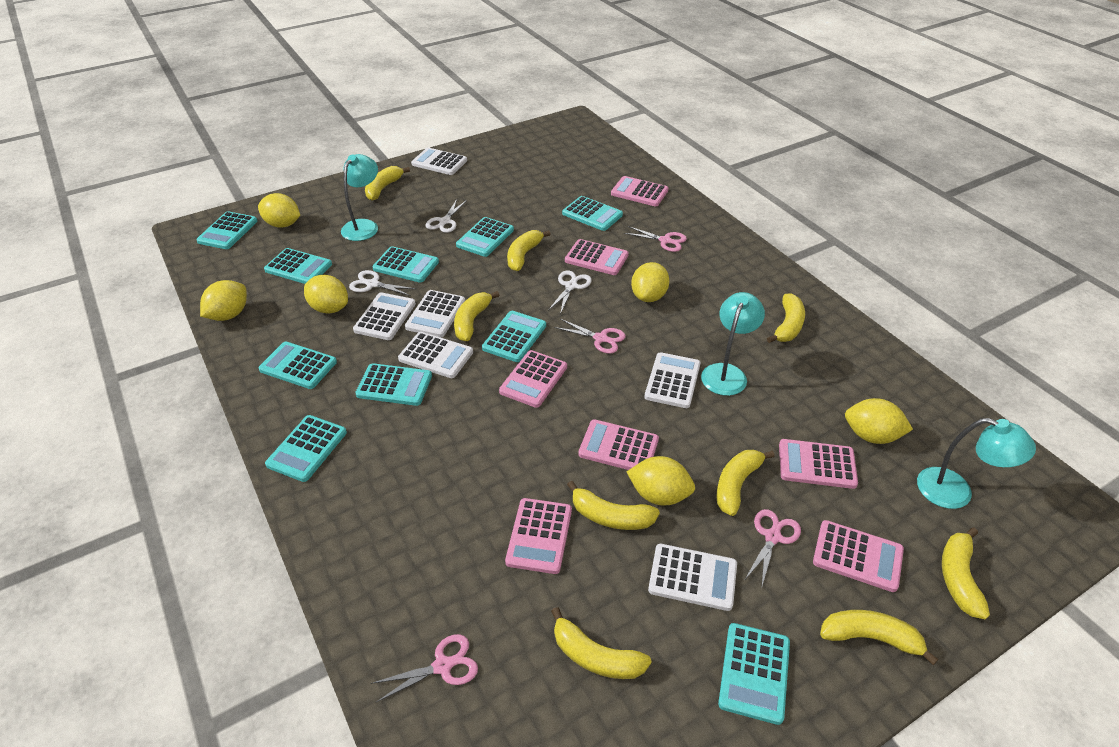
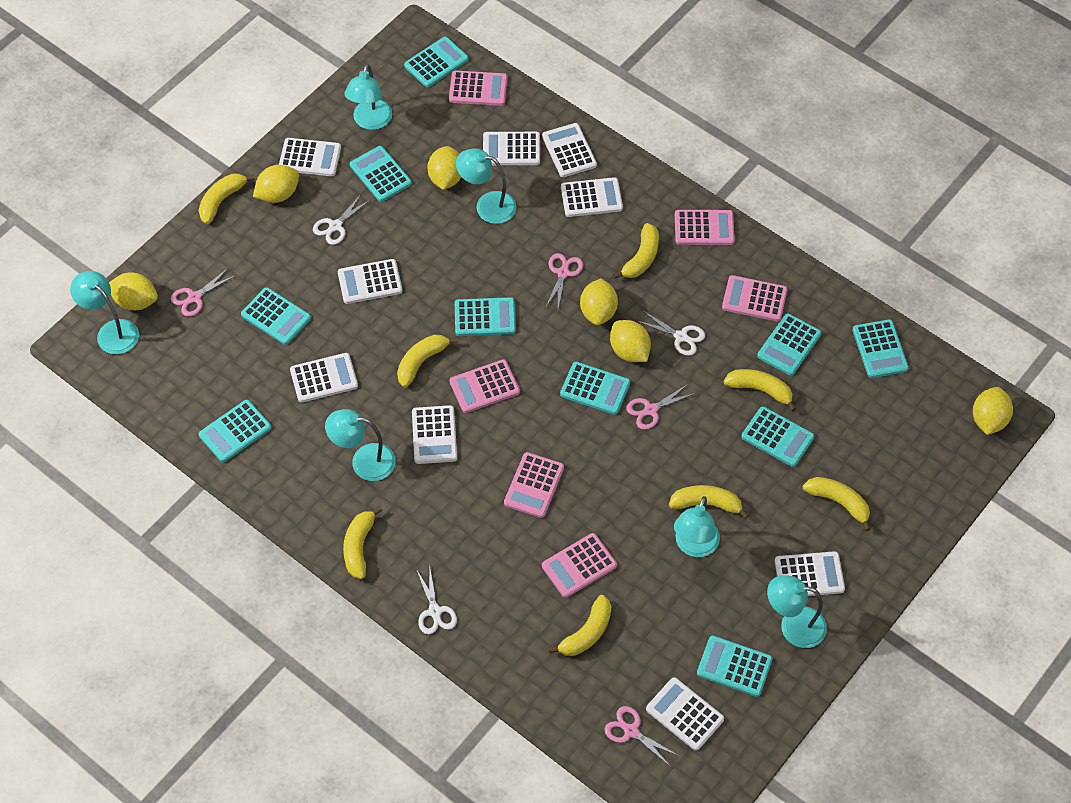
pink calculator: 7 -> 6
turquoise lamp: 3 -> 6
white calculator: 6 -> 9
yellow banana: 9 -> 8

